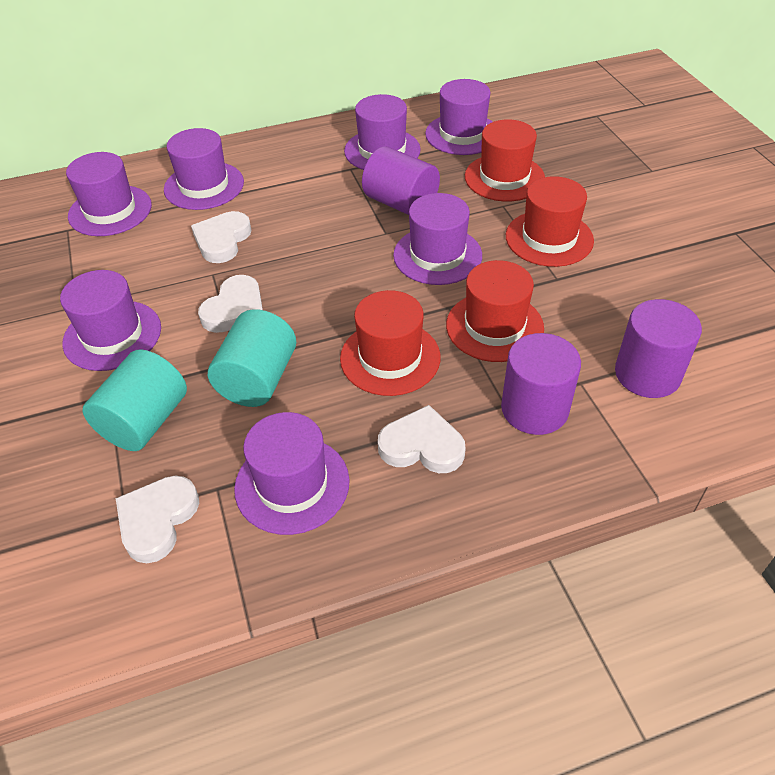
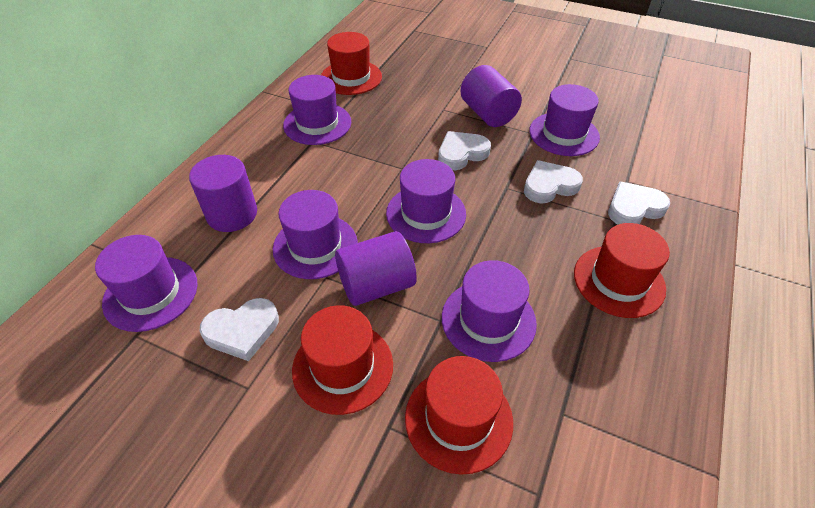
purple hat: 7 -> 6
turquoise cylinder: 2 -> 0

